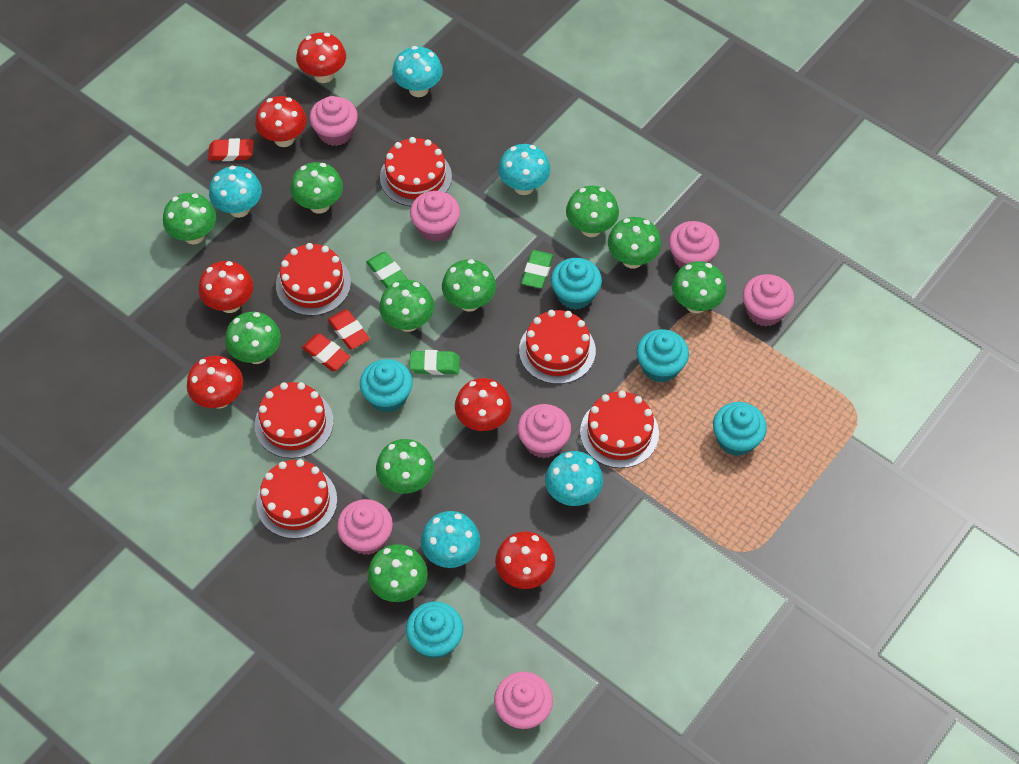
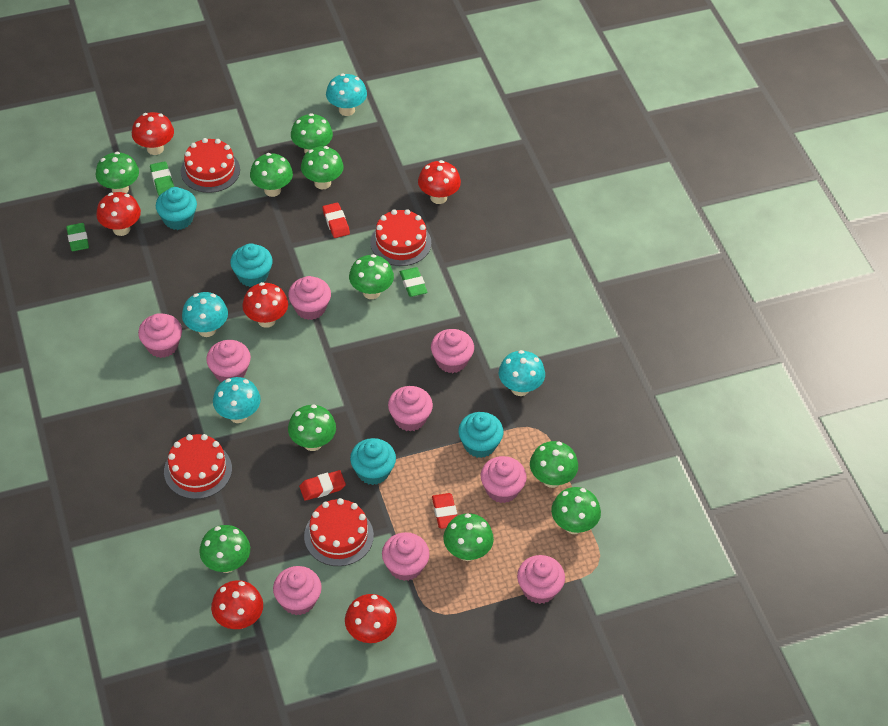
pink cupcake: 7 -> 9
red cake: 6 -> 4
turquoise cupcake: 5 -> 4
turquoise mushroom: 5 -> 4

